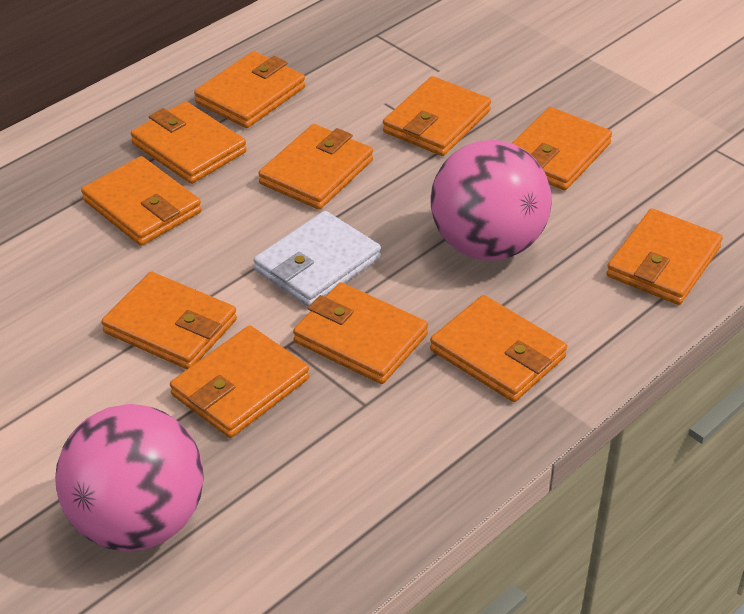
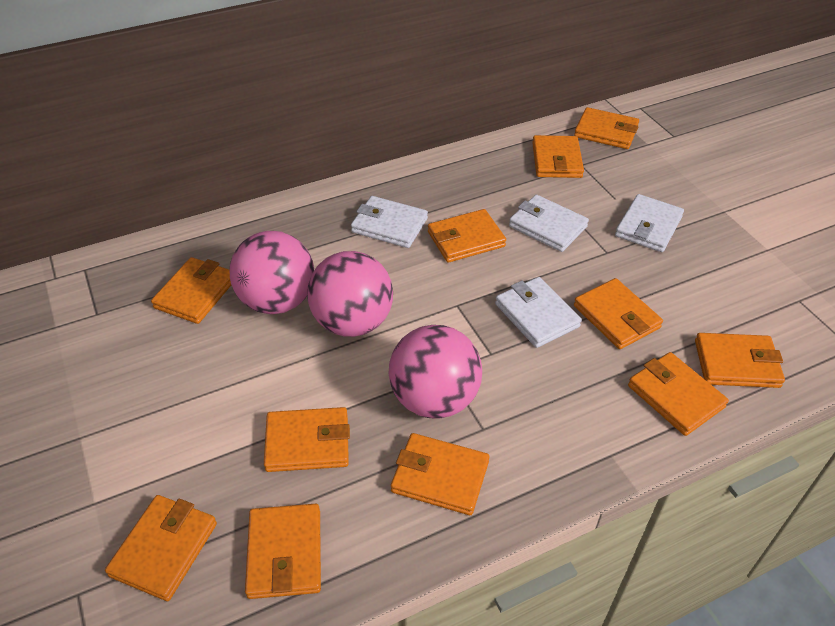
pink ball: 2 -> 3
white wallet: 1 -> 4

